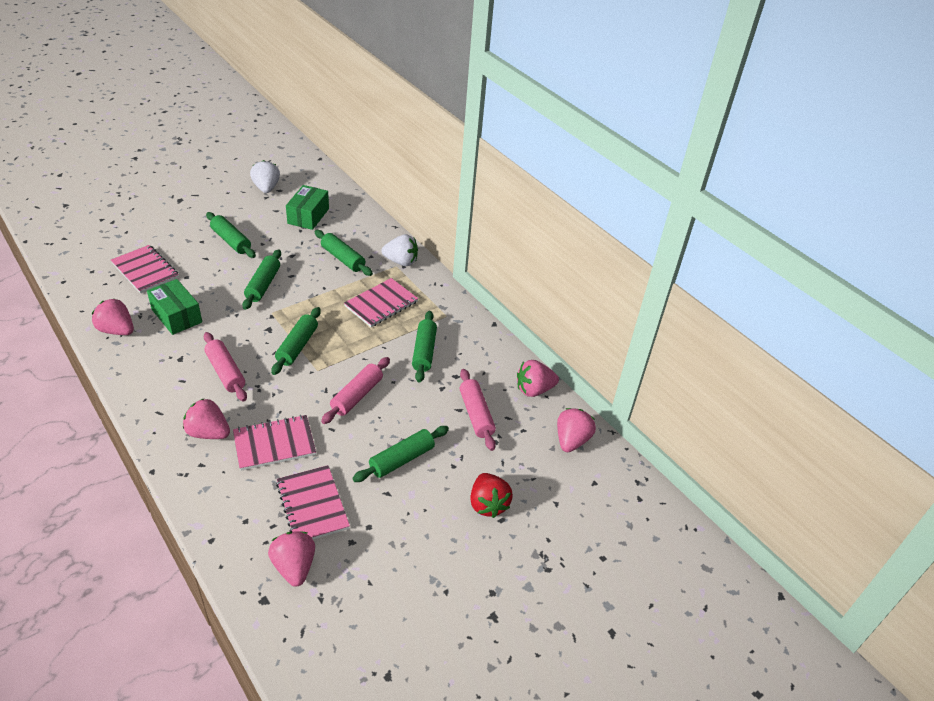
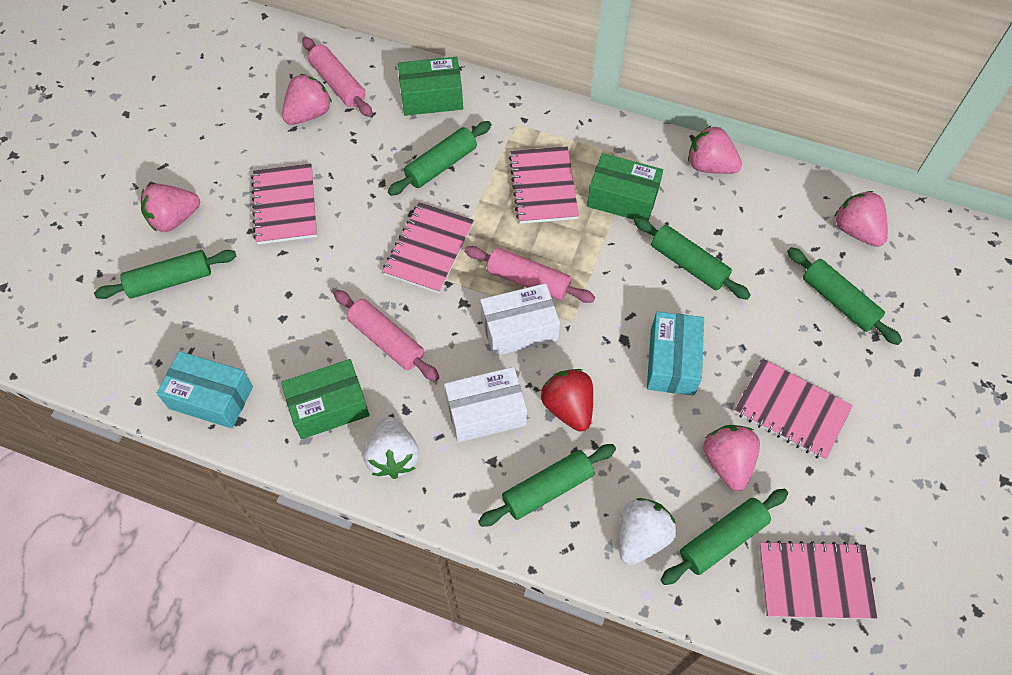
green box: 2 -> 3
pink notebook: 4 -> 5
turquoise box: 0 -> 2
white box: 0 -> 2

